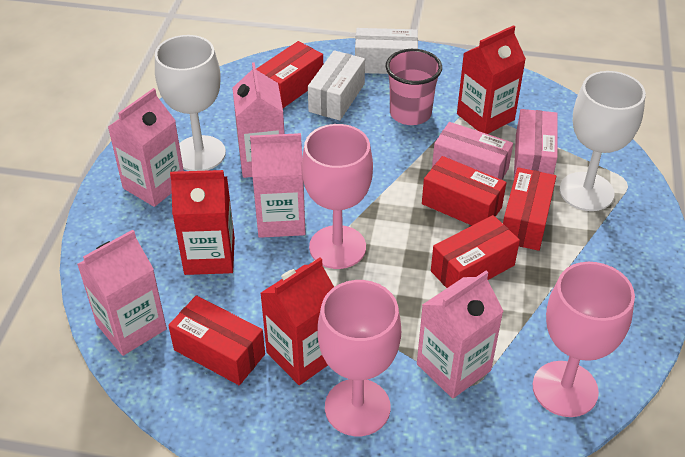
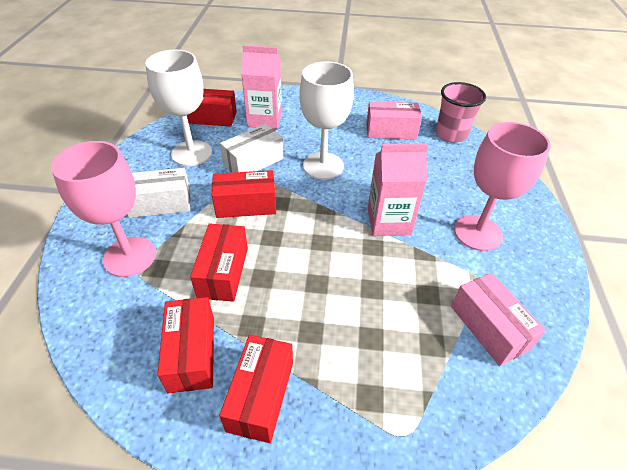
pink carton: 5 -> 2
pink goblet: 3 -> 2
red carton: 3 -> 0

